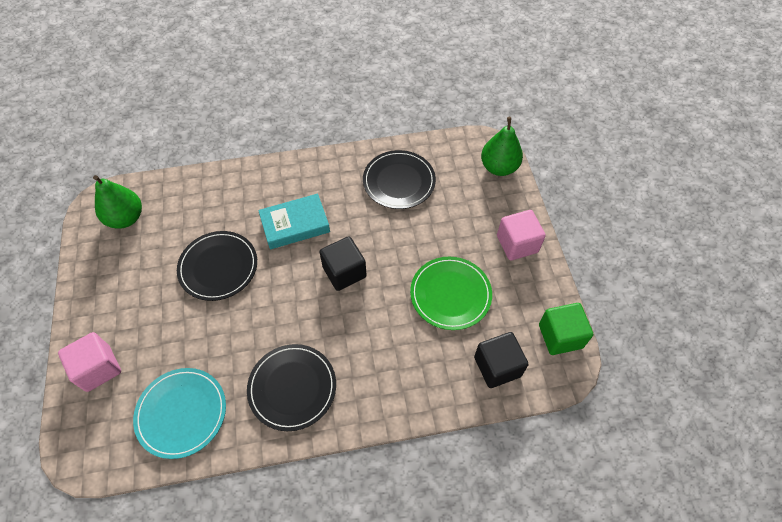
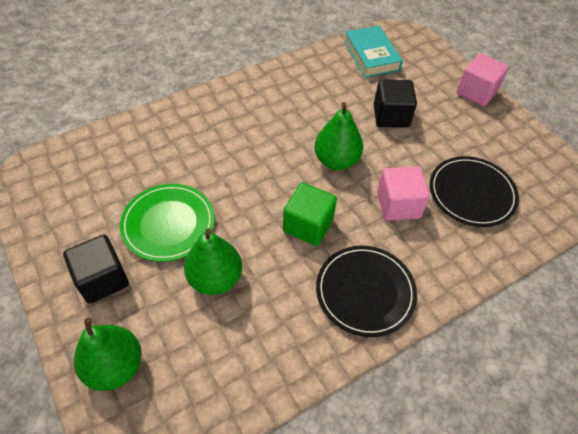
black plate: 3 -> 2
green pear: 2 -> 3
turquoise plate: 1 -> 0

